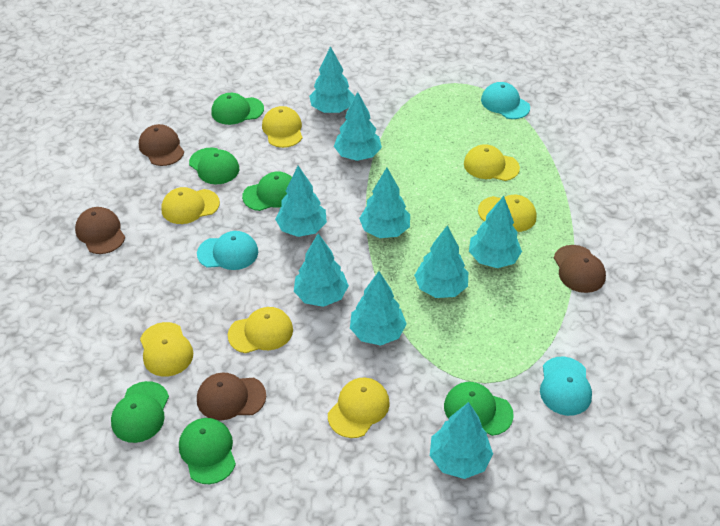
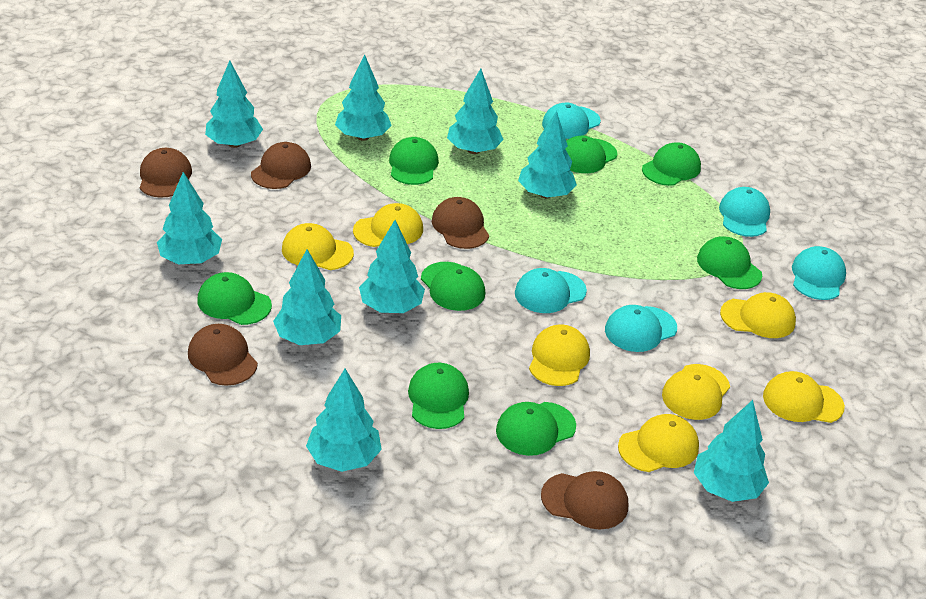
brown cap: 4 -> 5
green cap: 6 -> 8
turquoise cap: 3 -> 5

